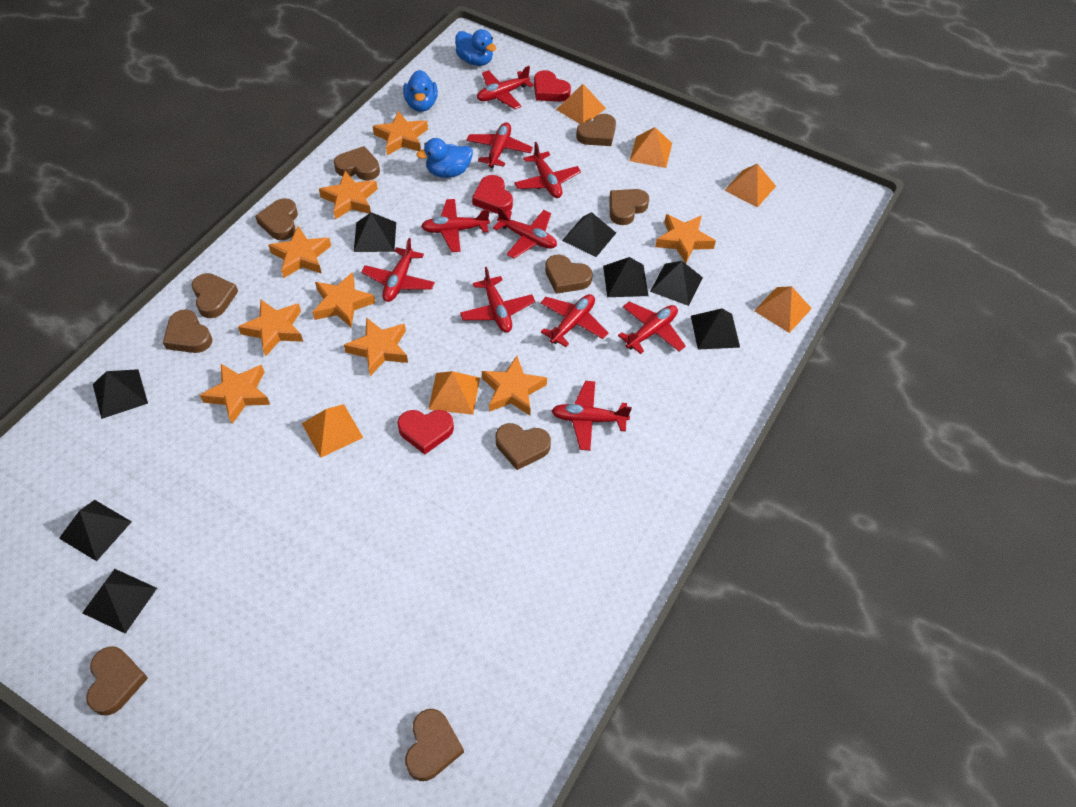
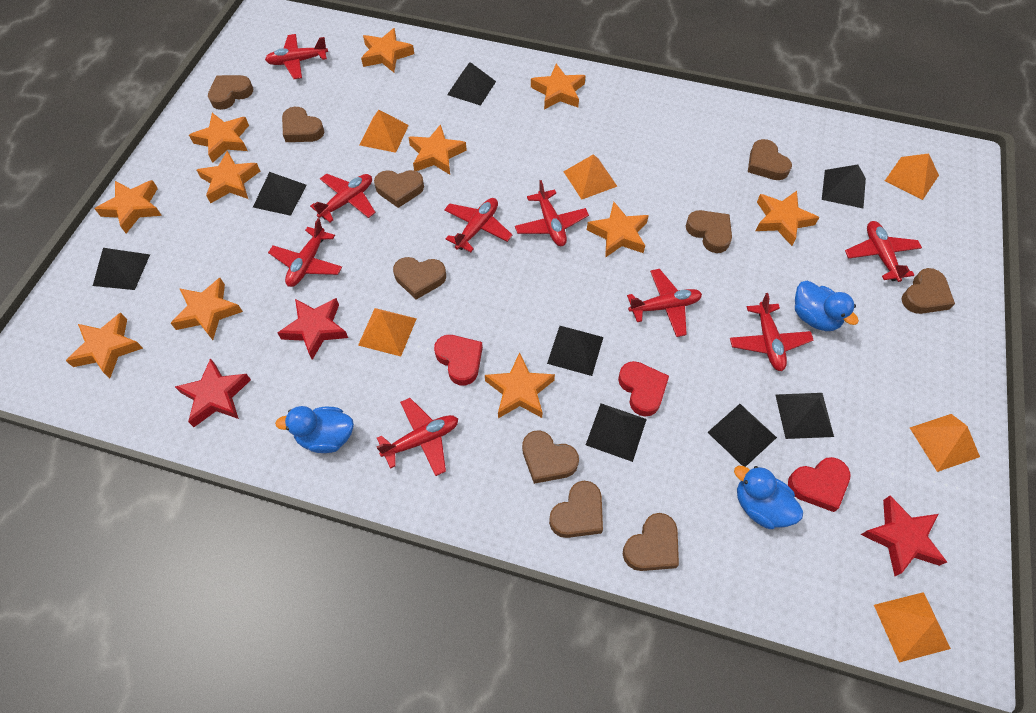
orange star: 9 -> 11
red plane: 10 -> 9
red star: 0 -> 3

